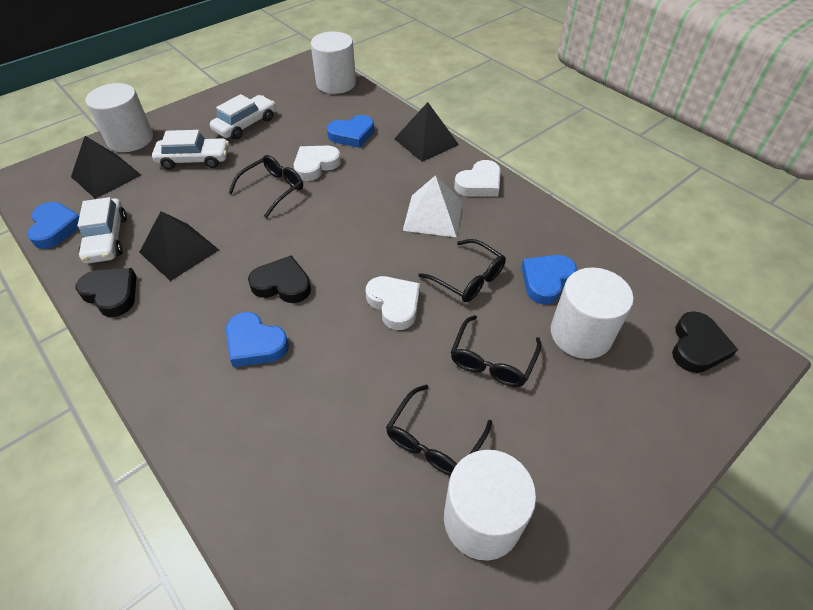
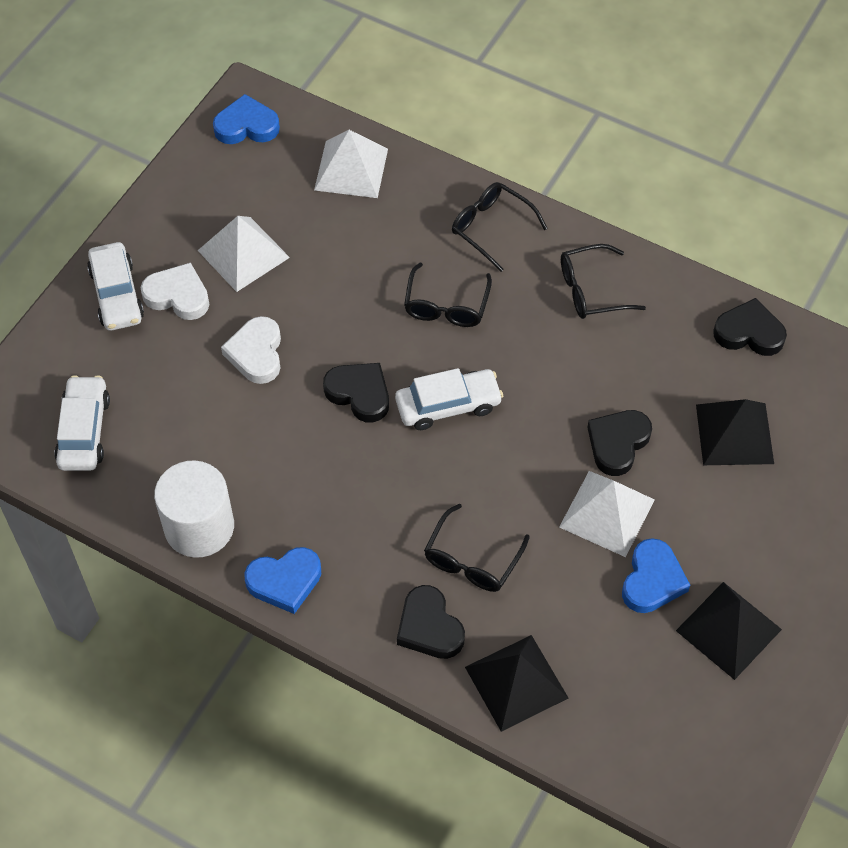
black heart: 3 -> 4
blue heart: 4 -> 3
white cylinder: 4 -> 1
white heart: 3 -> 2
white pyramid: 1 -> 3

